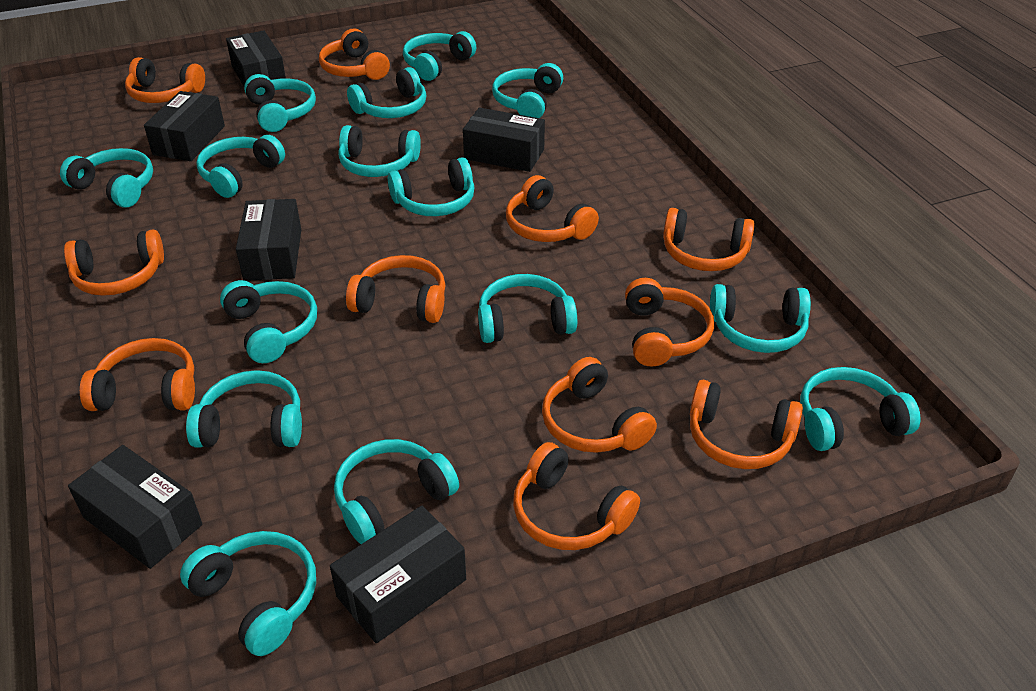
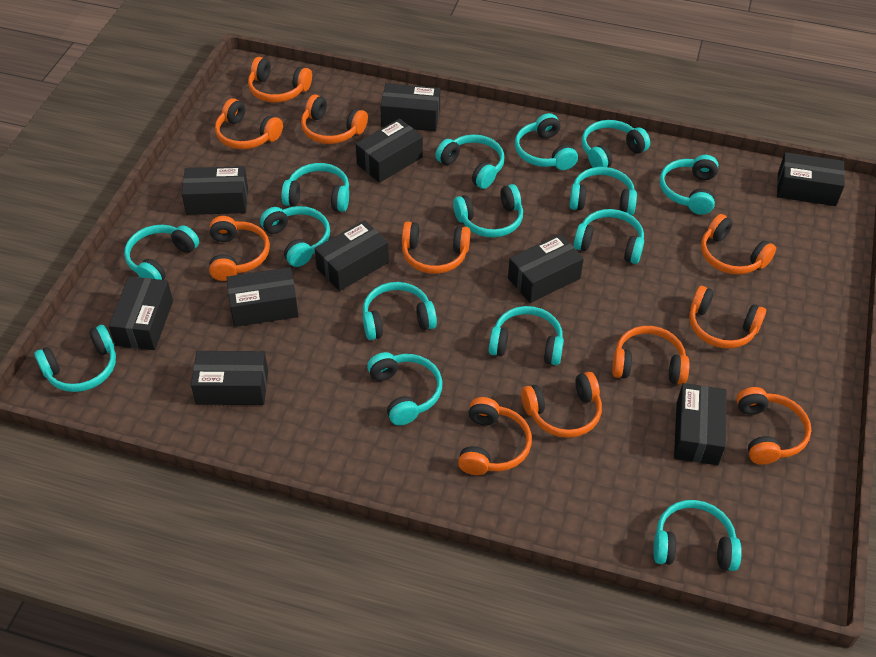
black box: 6 -> 10

